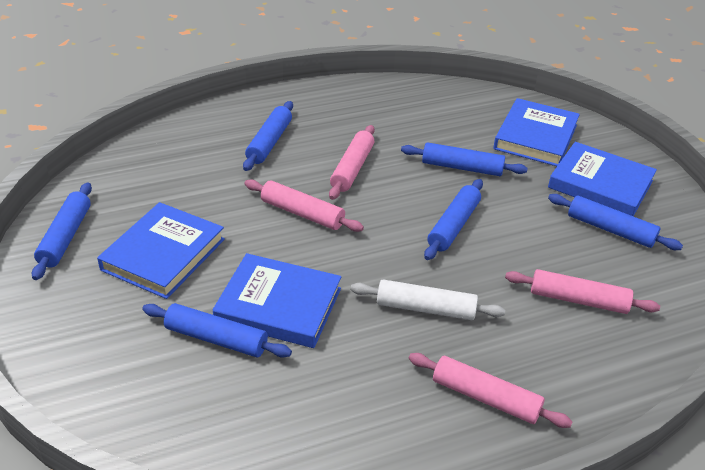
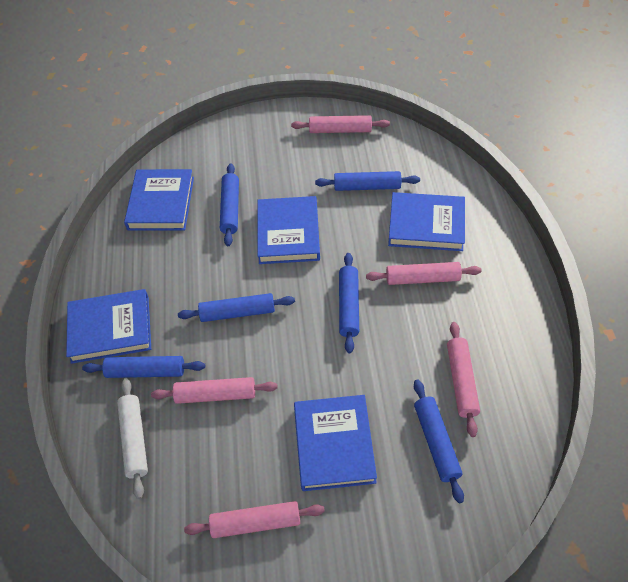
blue book: 4 -> 5
pink rolling pin: 4 -> 5

